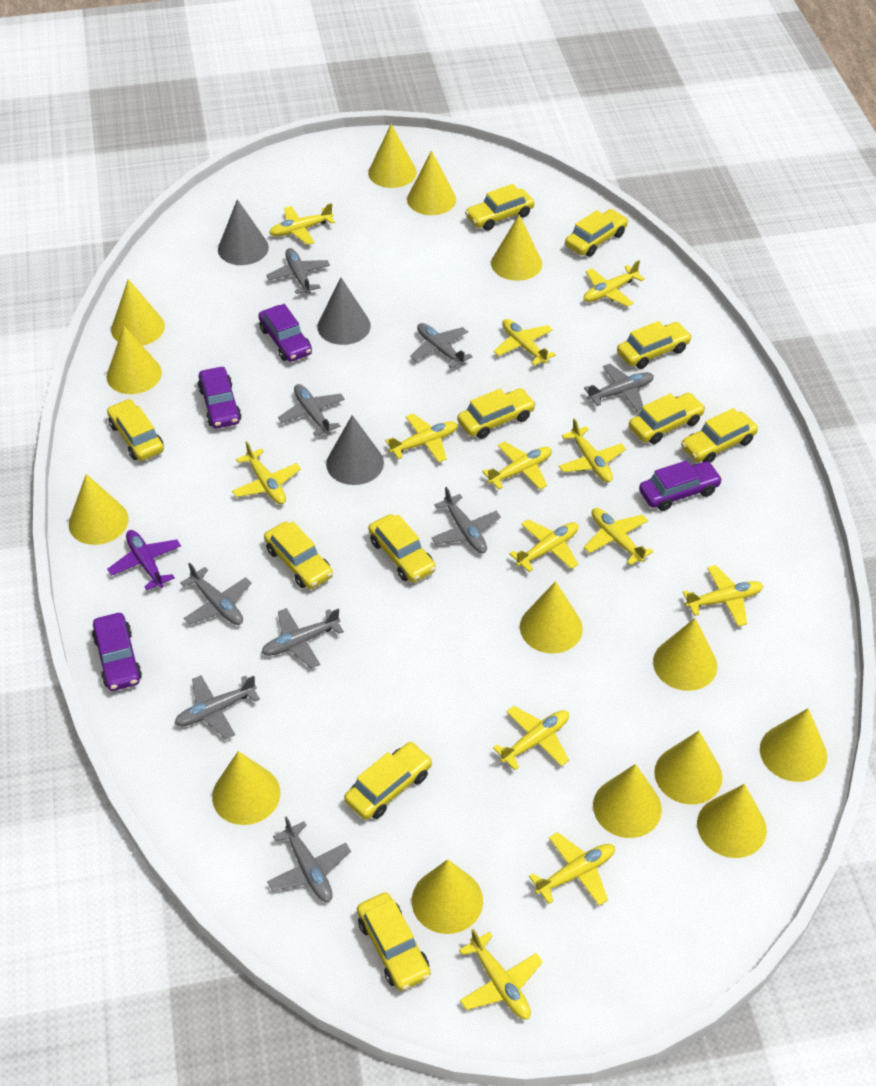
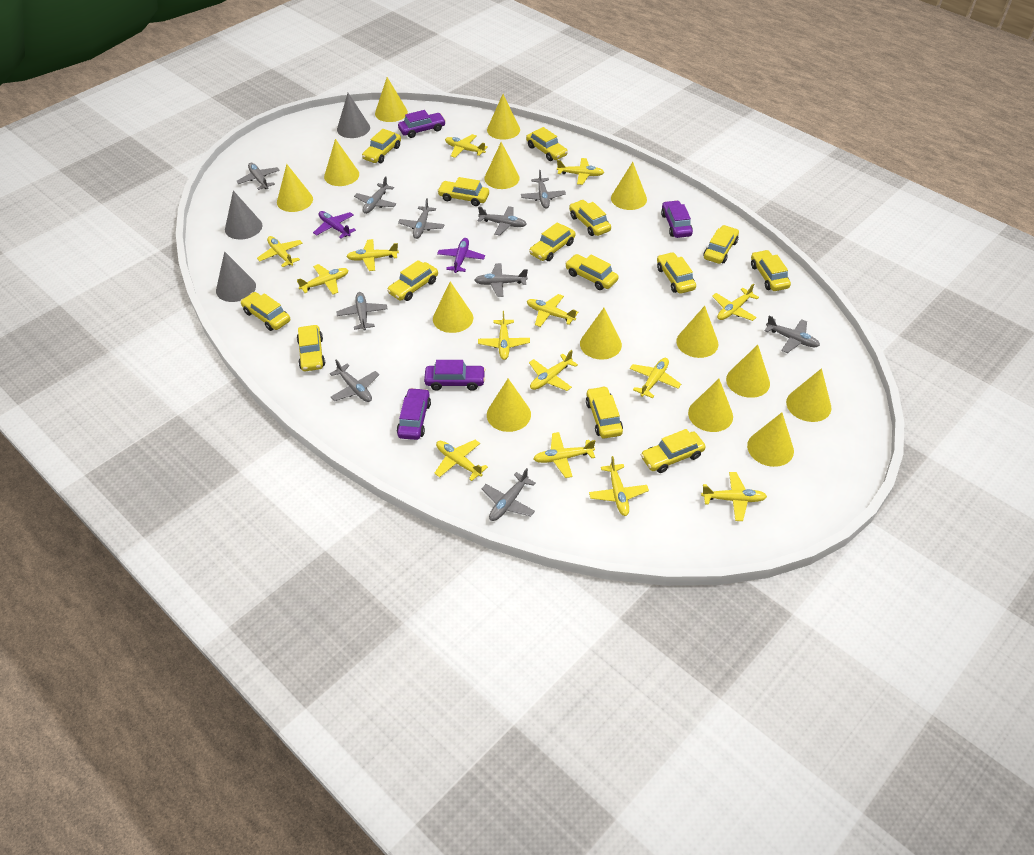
grey plane: 9 -> 10
purple plane: 1 -> 2
yellow car: 11 -> 14
yellow plane: 13 -> 14

